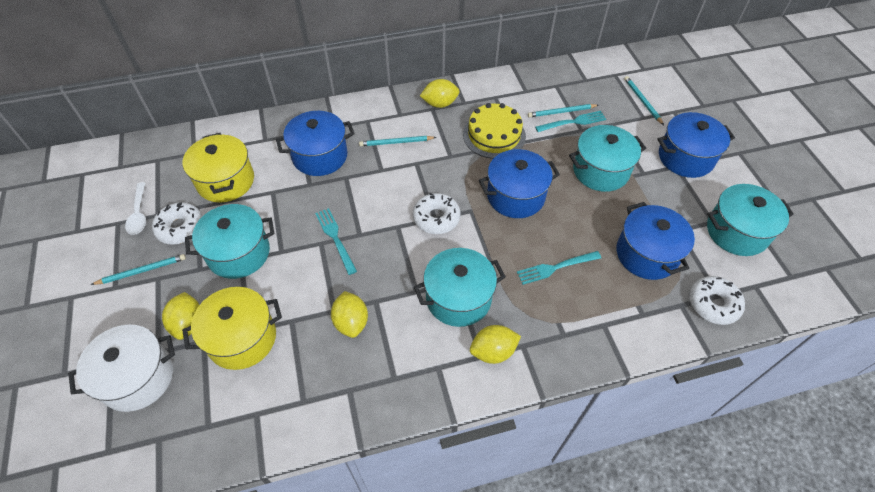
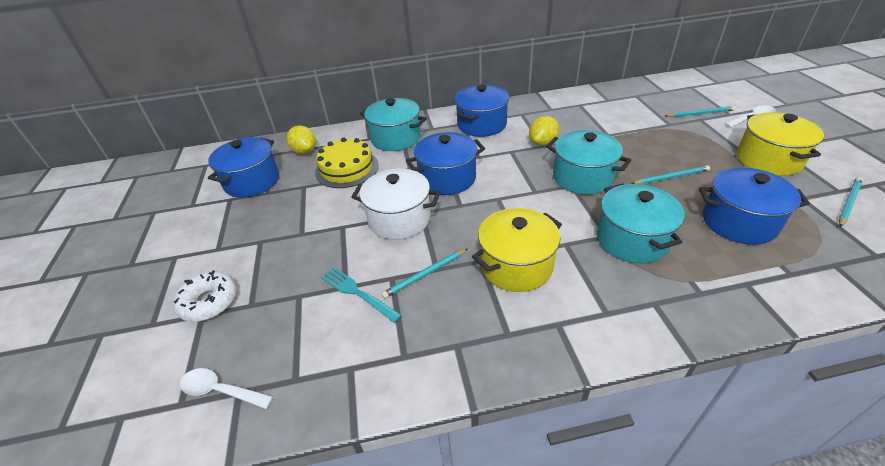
turquoise fork: 3 -> 1
turquoise pot: 4 -> 3
white donut: 3 -> 1
white spoon: 1 -> 2
yellow lemon: 4 -> 2

